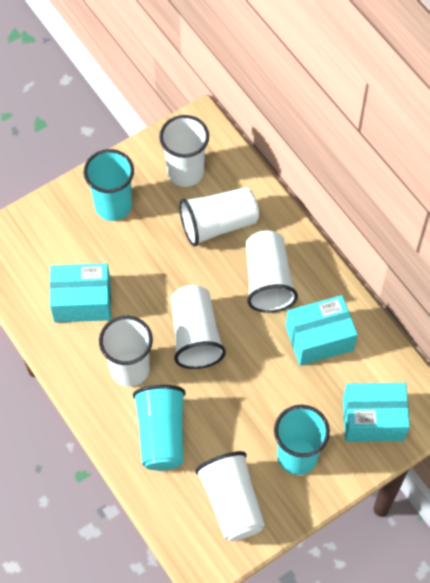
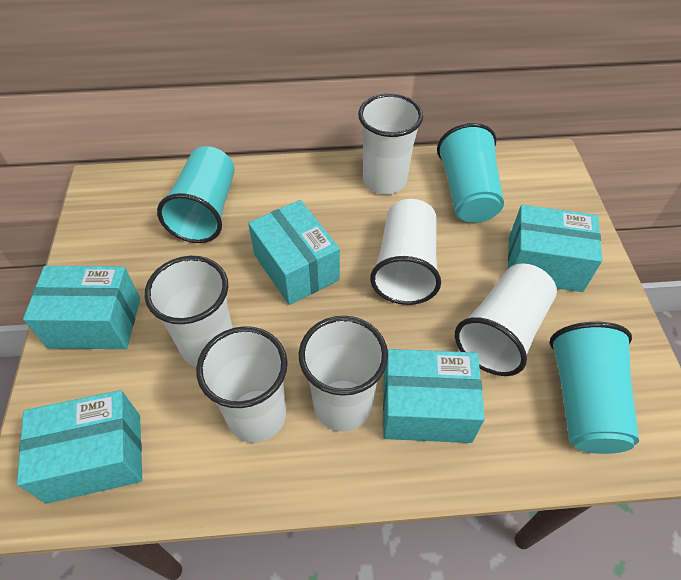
turquoise box: 3 -> 5

